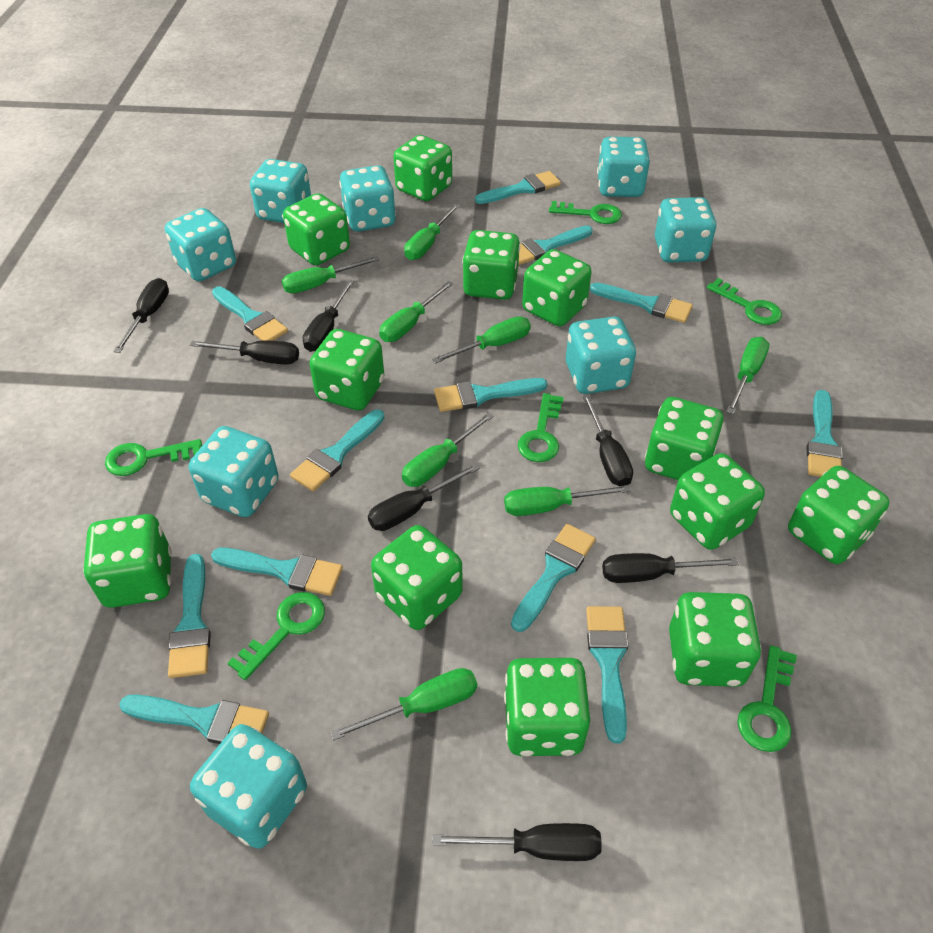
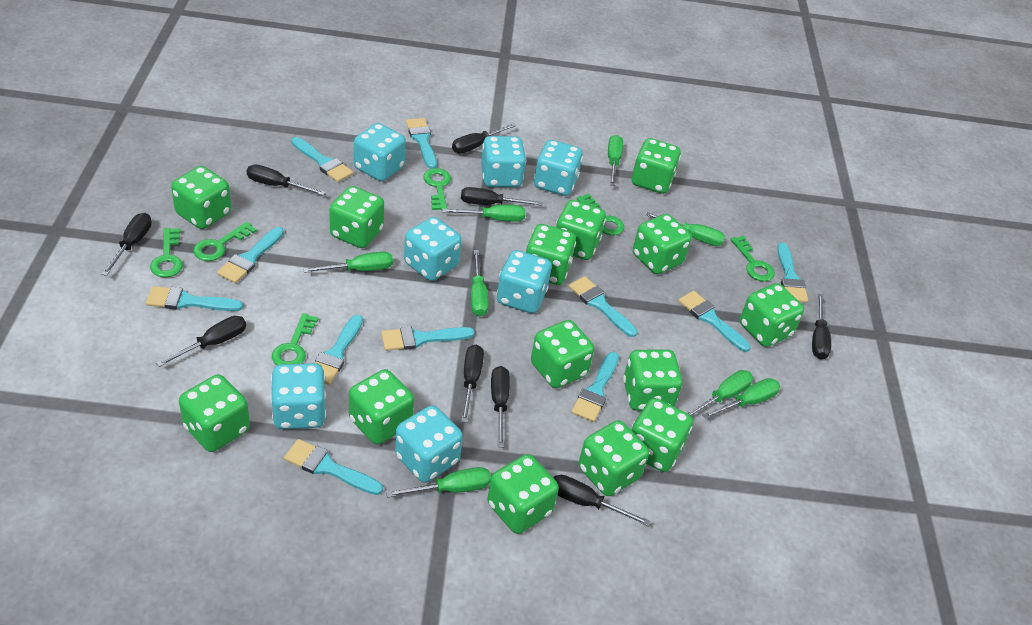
black screwdriver: 7 -> 9
green dice: 12 -> 14
turquoise brush: 12 -> 11
turquoise dice: 8 -> 7

